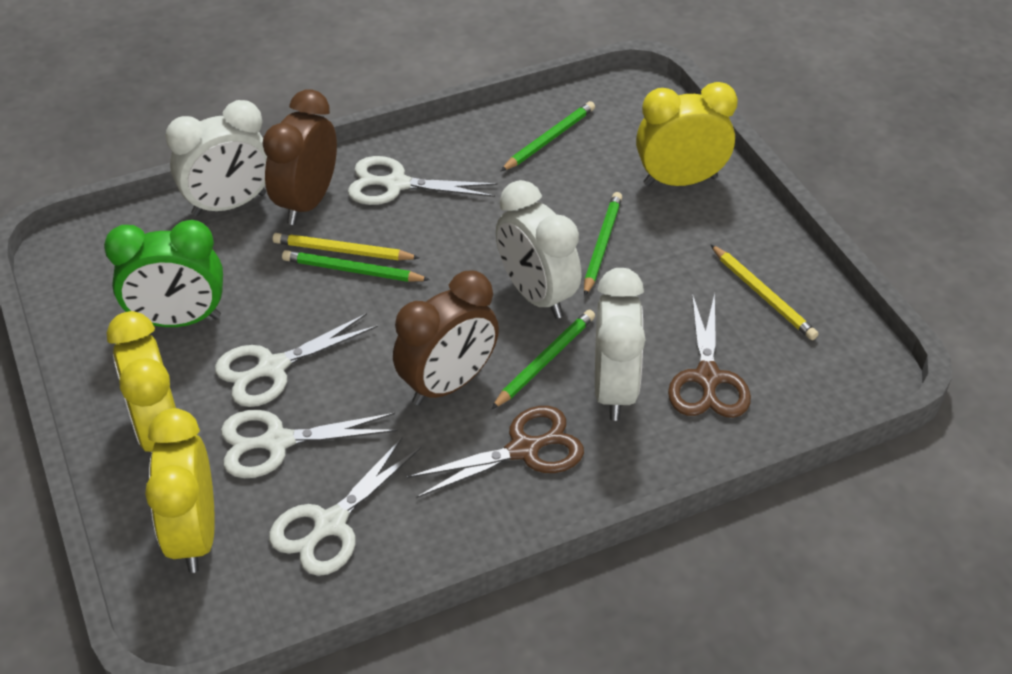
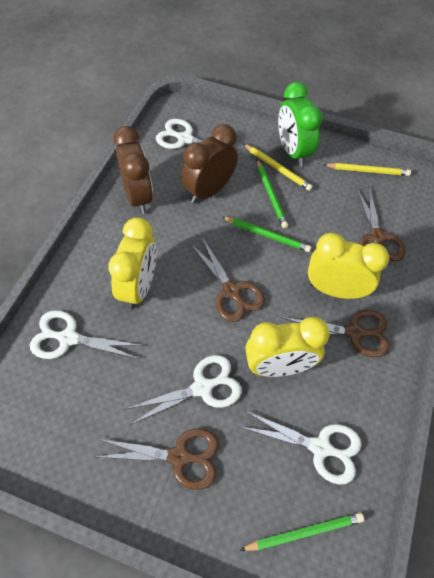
brown scissors: 2 -> 4
green pencil: 4 -> 3
white clock: 3 -> 0

